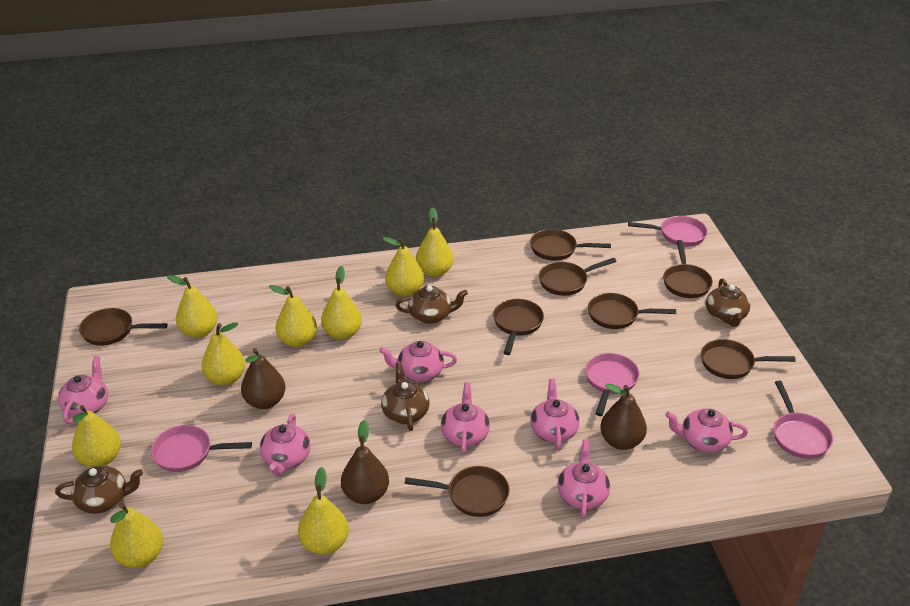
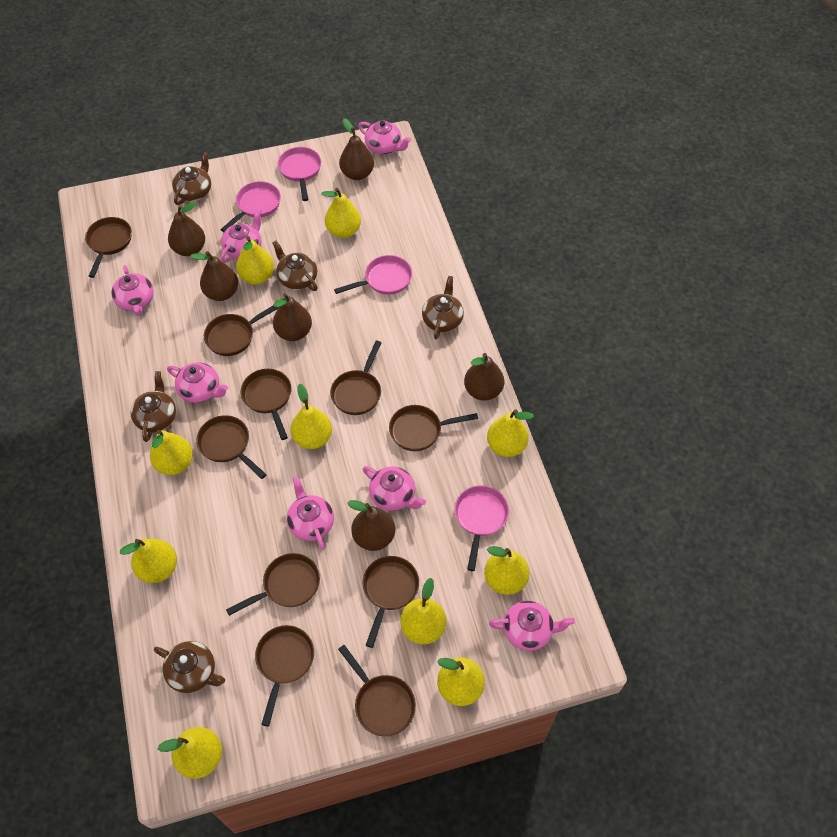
brown pan: 8 -> 10
brown pear: 3 -> 6
brown teapot: 4 -> 5
yellow pear: 9 -> 10

